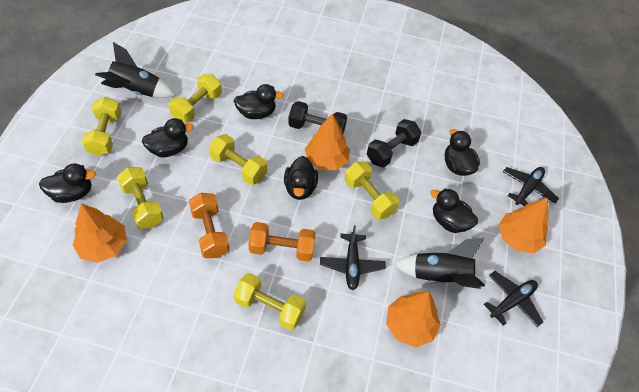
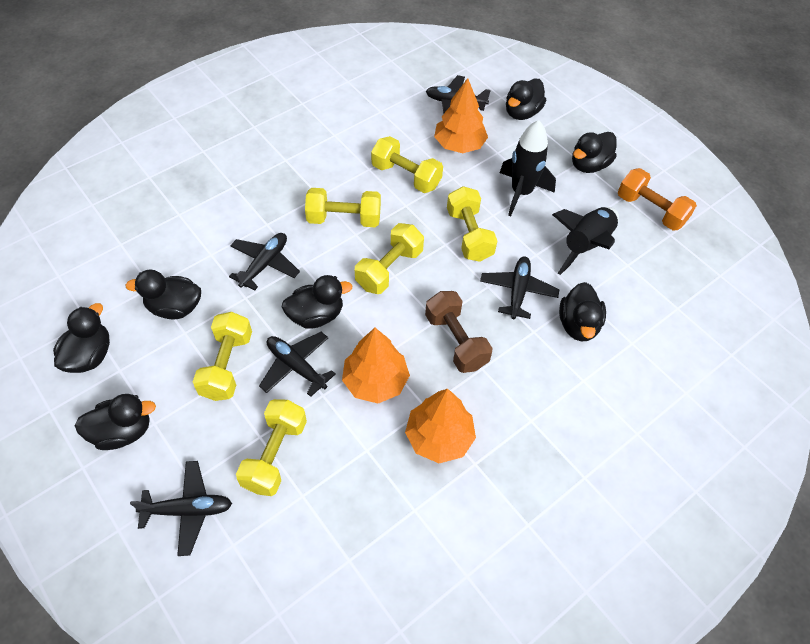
black duck: 6 -> 7
black dumbbell: 2 -> 0
black plane: 3 -> 5
brown dumbbell: 0 -> 1
orange dumbbell: 2 -> 1
orange tree: 4 -> 3

